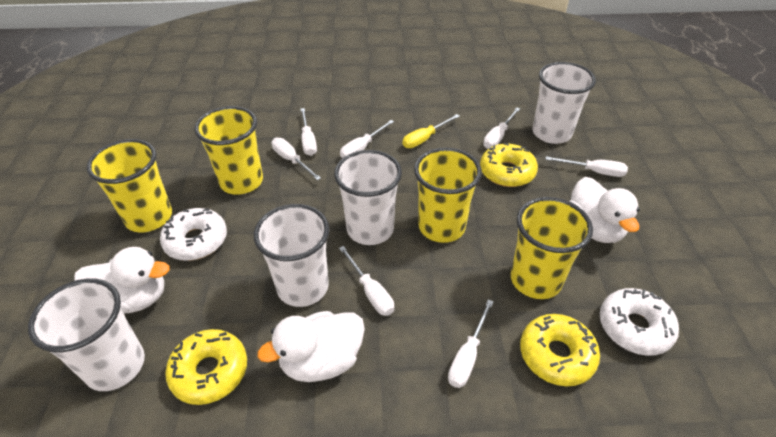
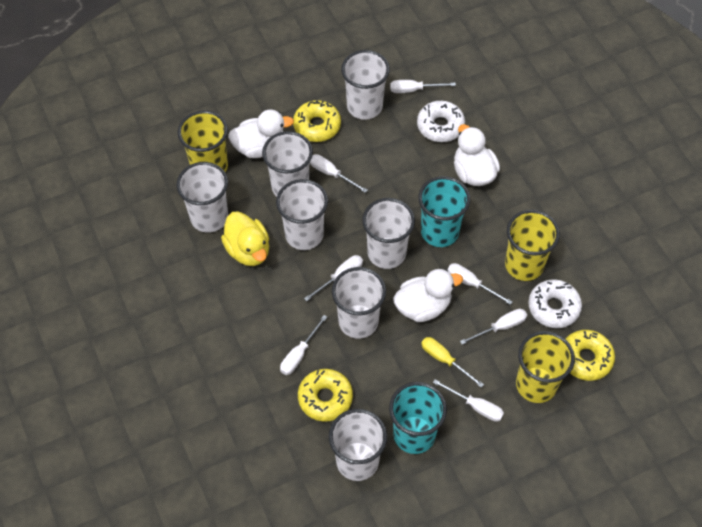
turquoise cup: 0 -> 2
white cup: 4 -> 7
yellow cup: 4 -> 3
yellow duck: 0 -> 1

